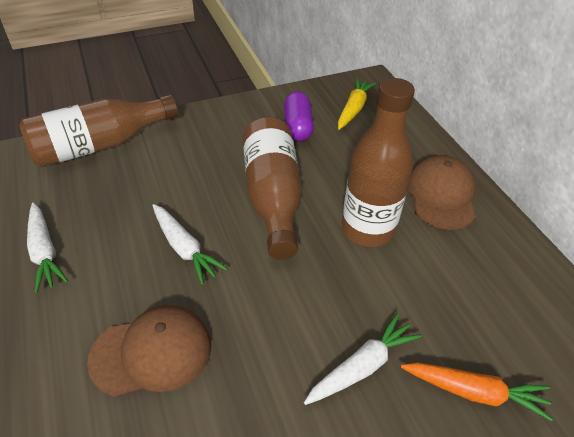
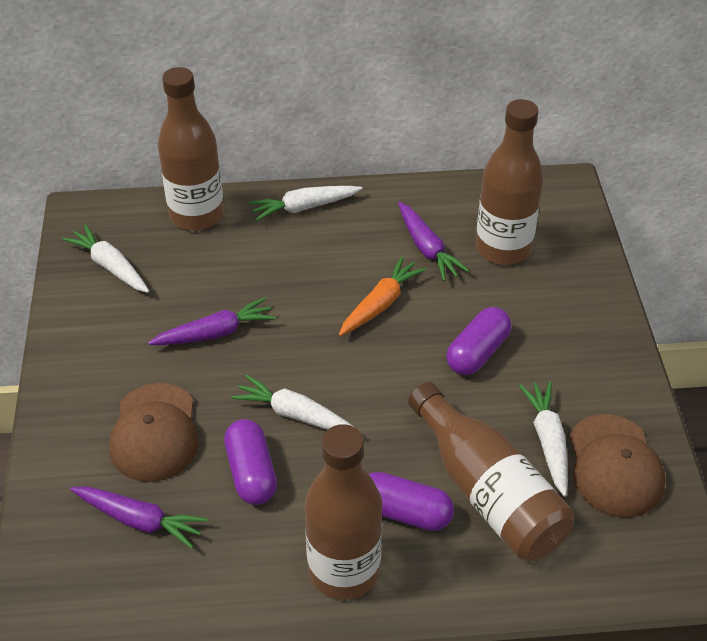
brown bottle: 3 -> 4
purple capsule: 1 -> 3
purple carrot: 0 -> 3
white carrot: 3 -> 4
yellow carrot: 1 -> 0

